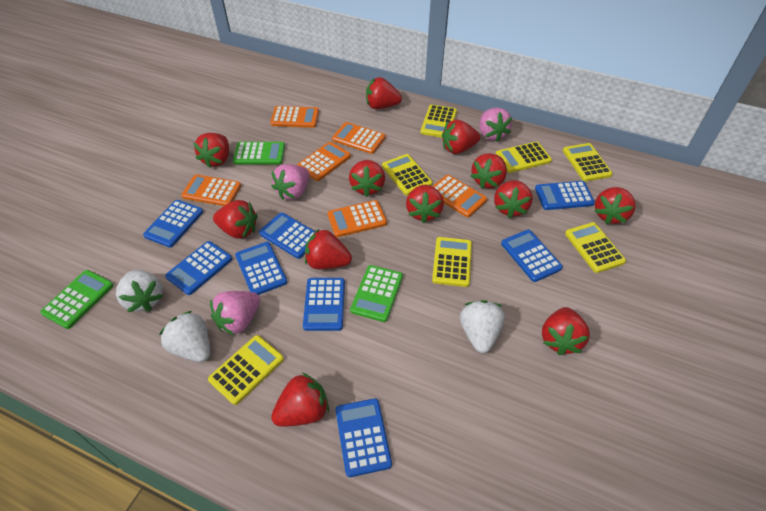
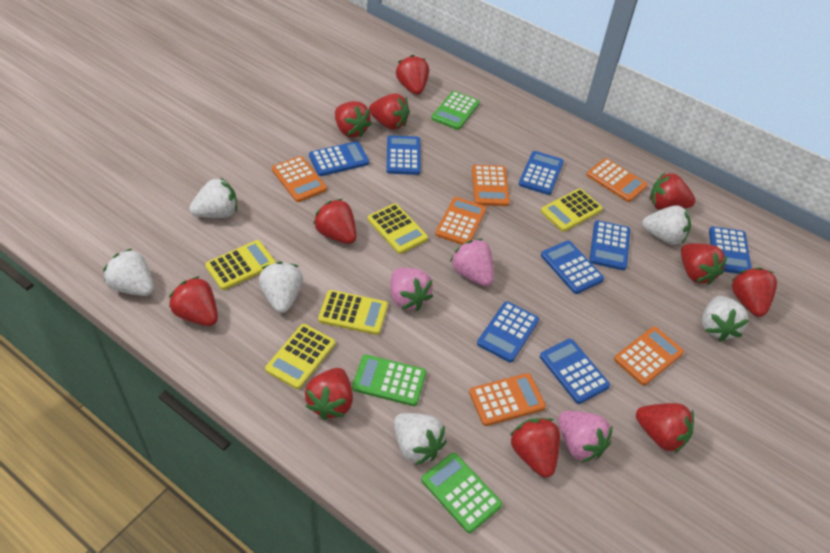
red strawberry: 12 -> 11
white strawberry: 3 -> 6
yellow calculator: 7 -> 5

